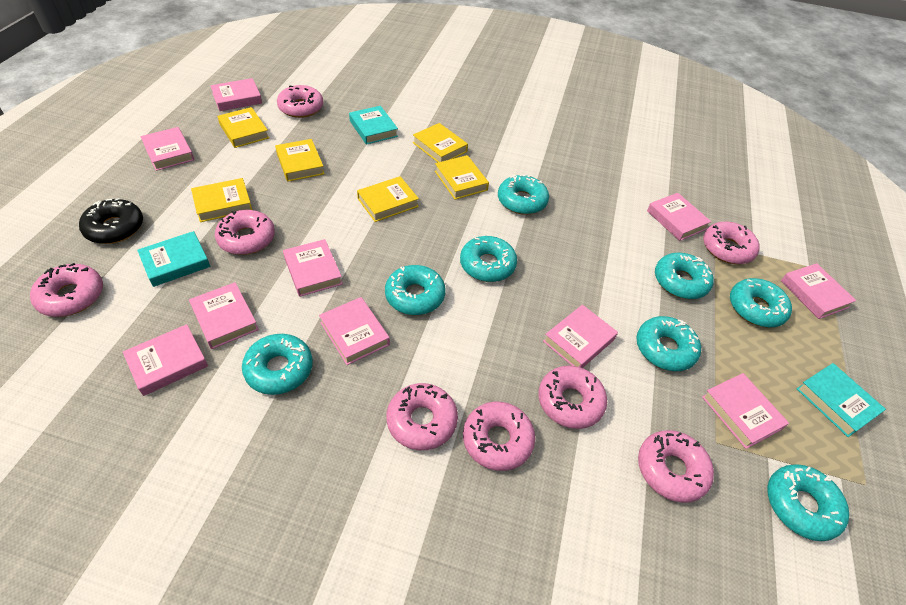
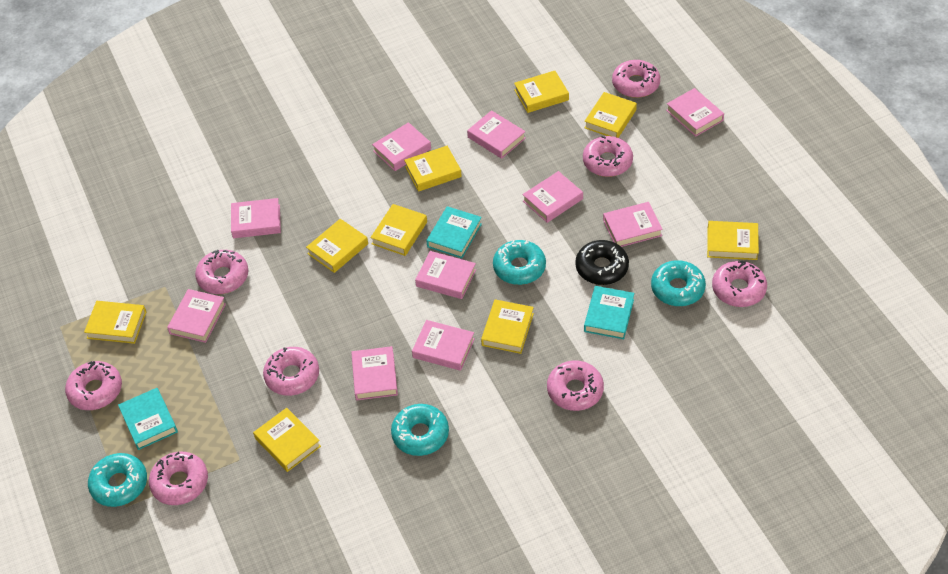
turquoise donut: 8 -> 4
yellow book: 6 -> 9

